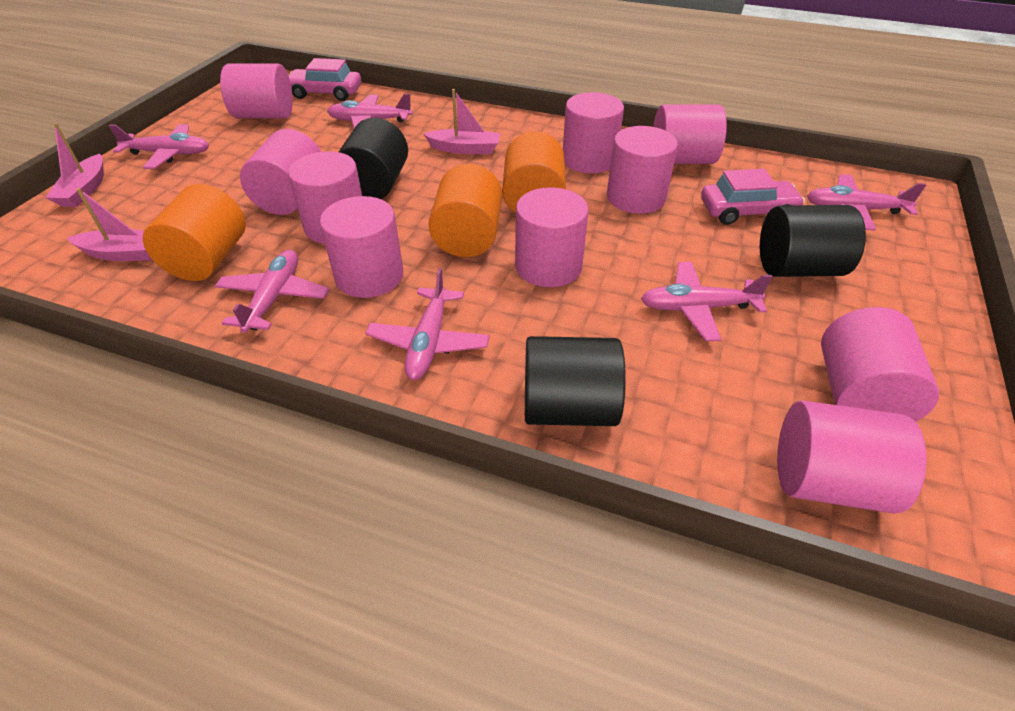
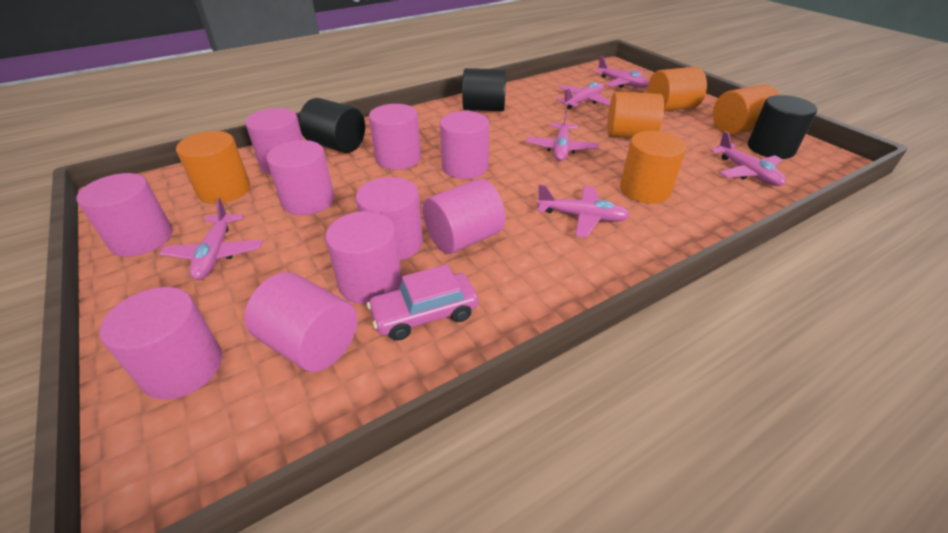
orange cylinder: 3 -> 5
pink boat: 3 -> 0
pink car: 2 -> 1

